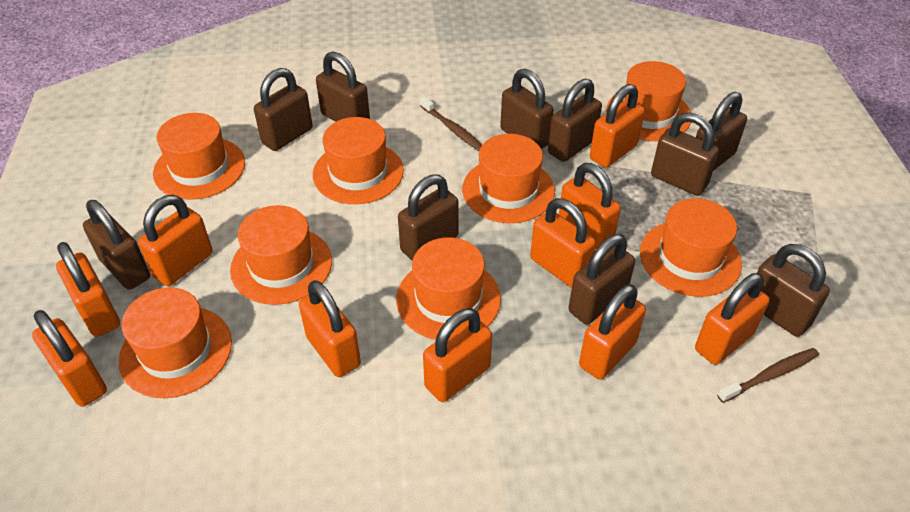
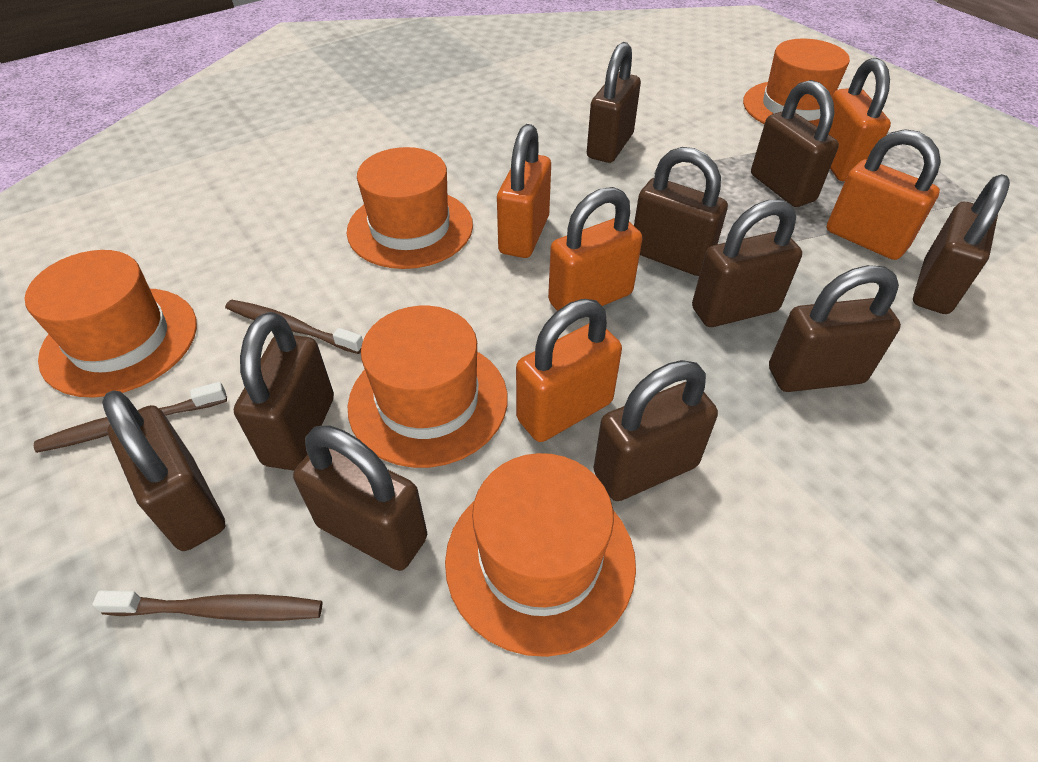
brown toothbrush: 2 -> 3
orange hat: 8 -> 5
orange padlock: 10 -> 5

